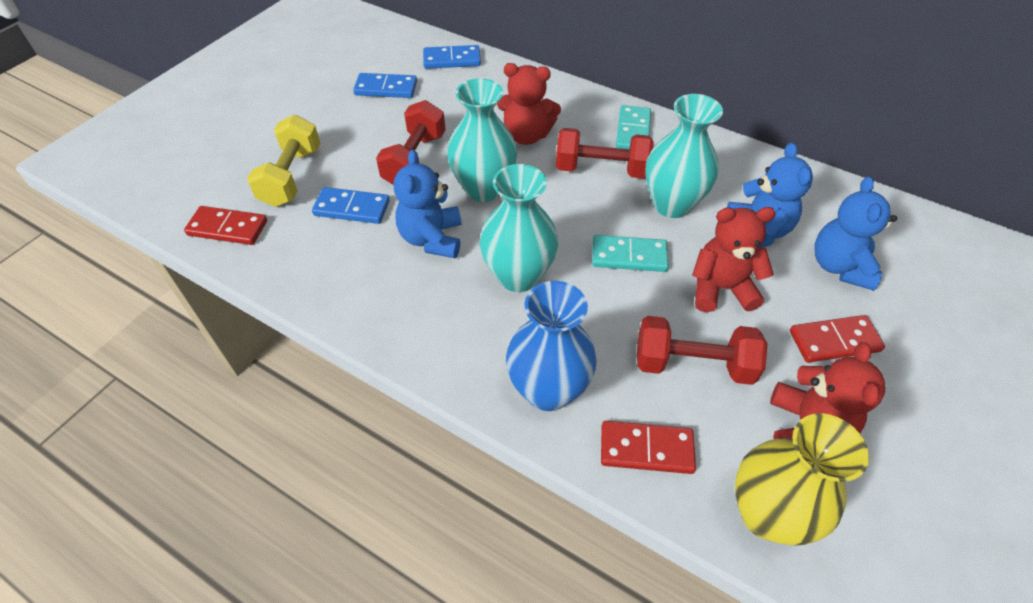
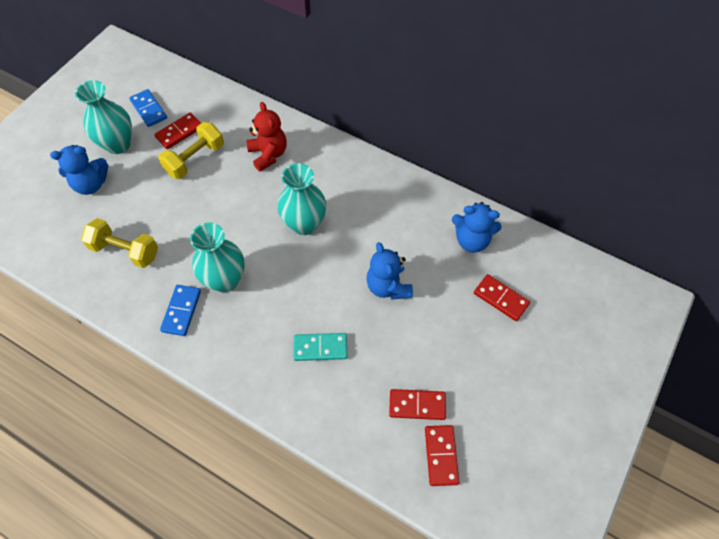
blue domino: 3 -> 2
blue vase: 1 -> 0
red domino: 3 -> 4
red dumbbell: 3 -> 0
red teddy bear: 3 -> 1
turquoise domino: 2 -> 1
yellow dumbbell: 1 -> 2
yellow vase: 1 -> 0

